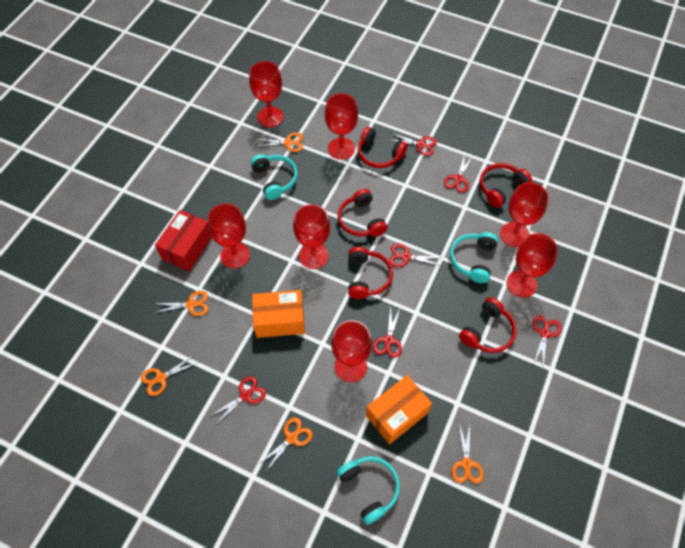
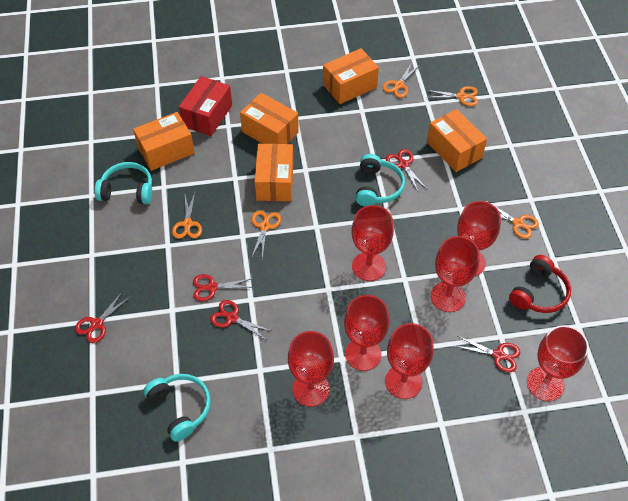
orange box: 2 -> 5
red headphones: 5 -> 1
red scissors: 6 -> 5

